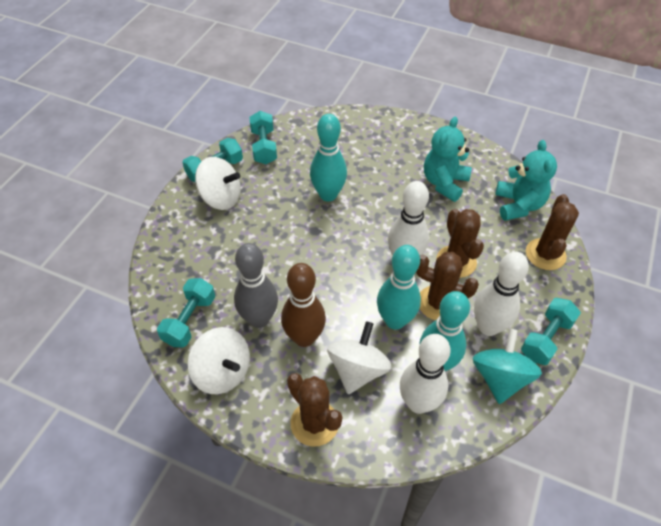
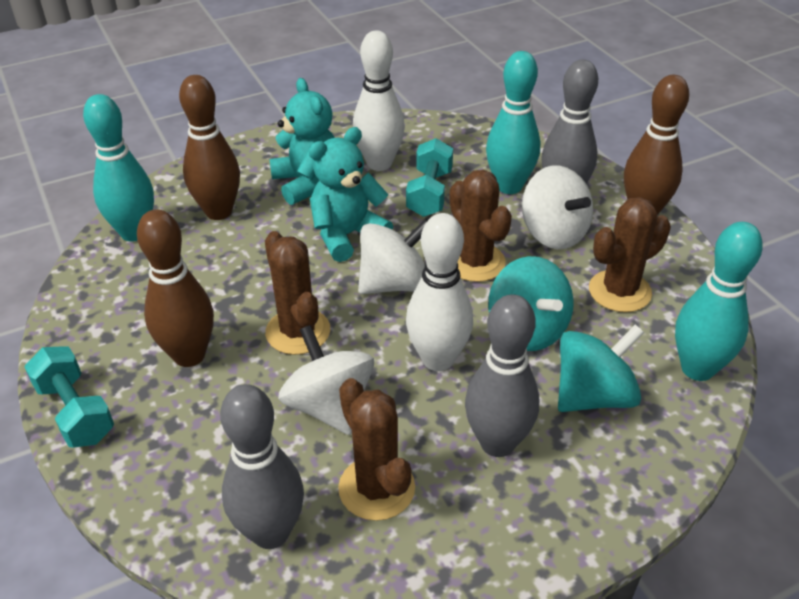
brown bowling pin: 1 -> 3
grey bowling pin: 1 -> 3
turquoise dumbbell: 4 -> 2
turquoise spinning top: 1 -> 2
white bowling pin: 3 -> 2

